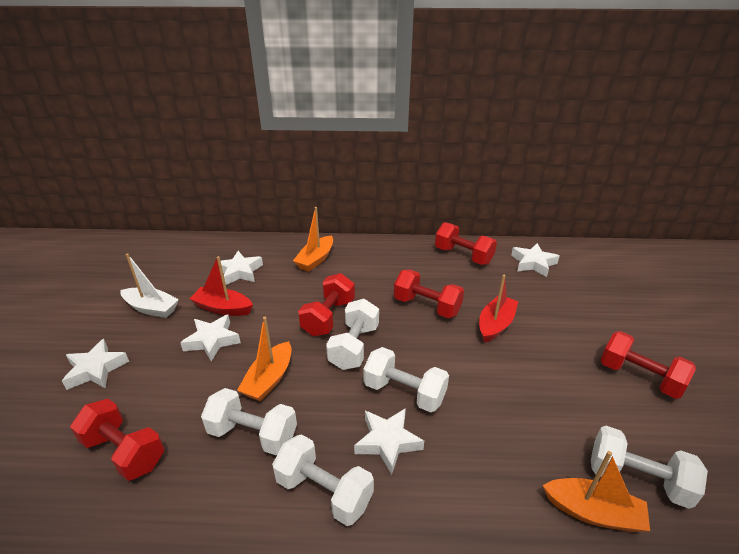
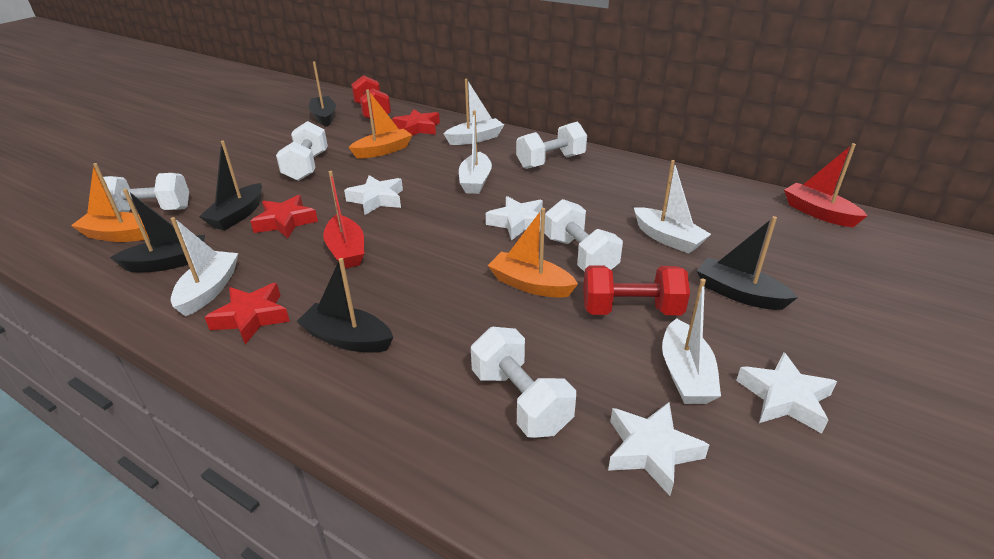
black boat: 0 -> 5
red dumbbell: 5 -> 2
red star: 0 -> 3
white boat: 1 -> 5
white star: 5 -> 4

